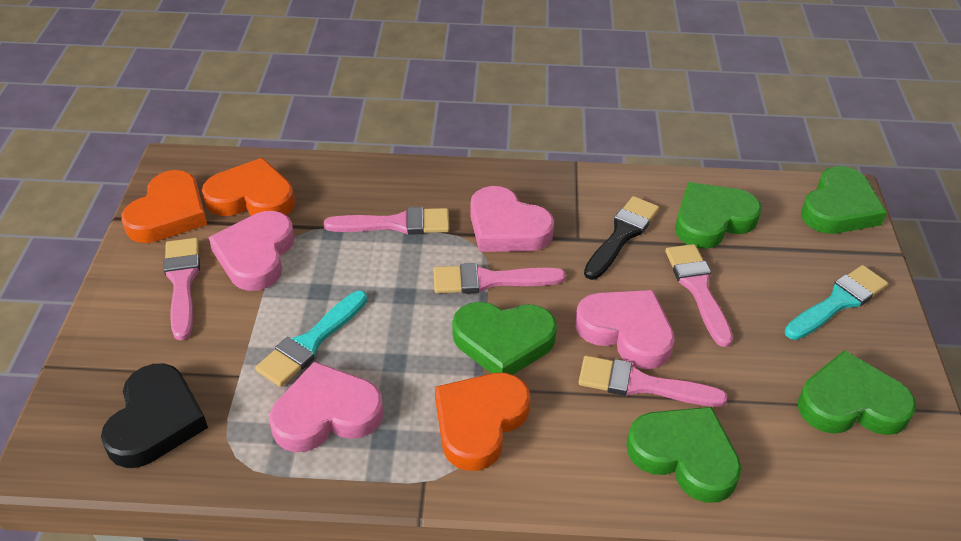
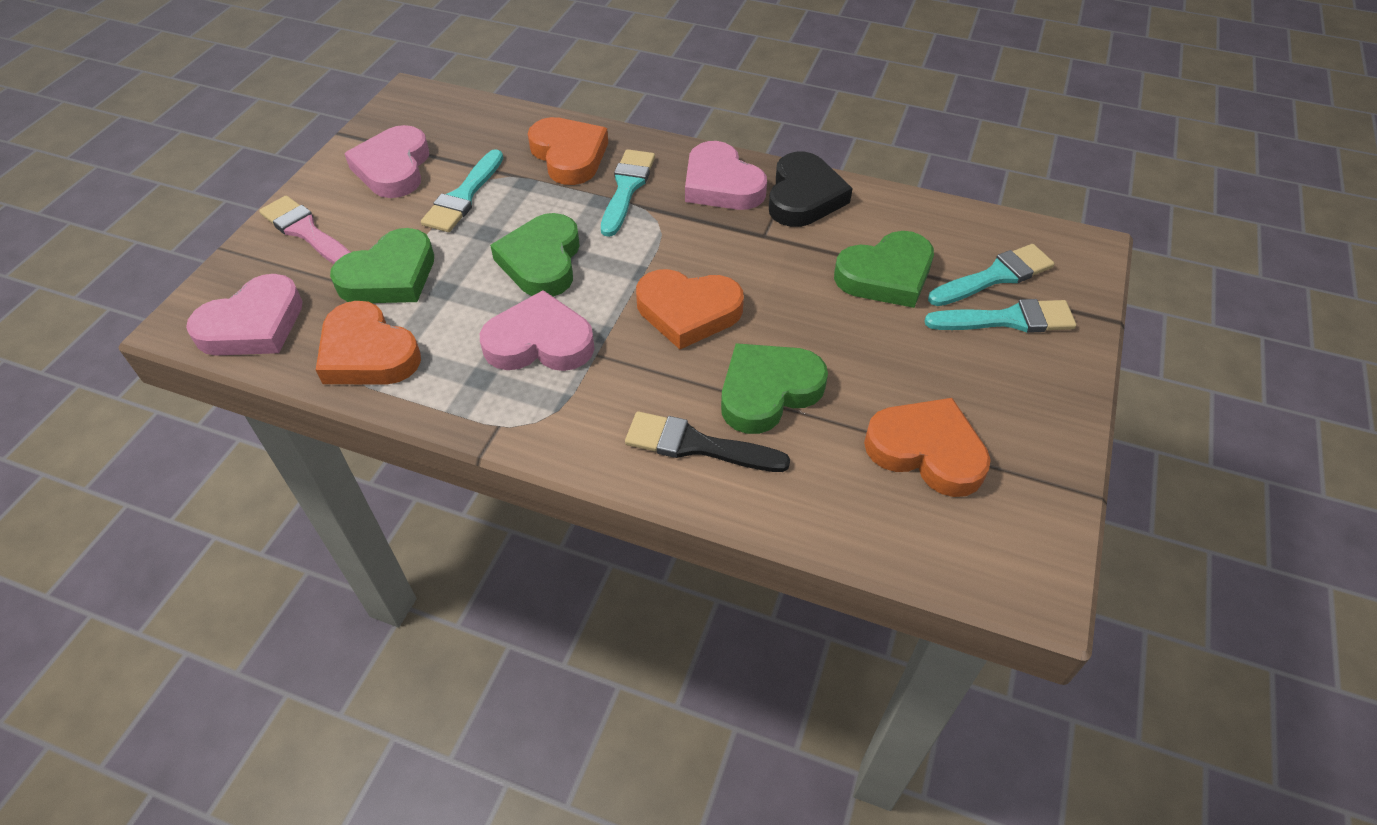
green heart: 5 -> 4
orange heart: 3 -> 4
pink brush: 5 -> 1
turquoise brush: 2 -> 4

